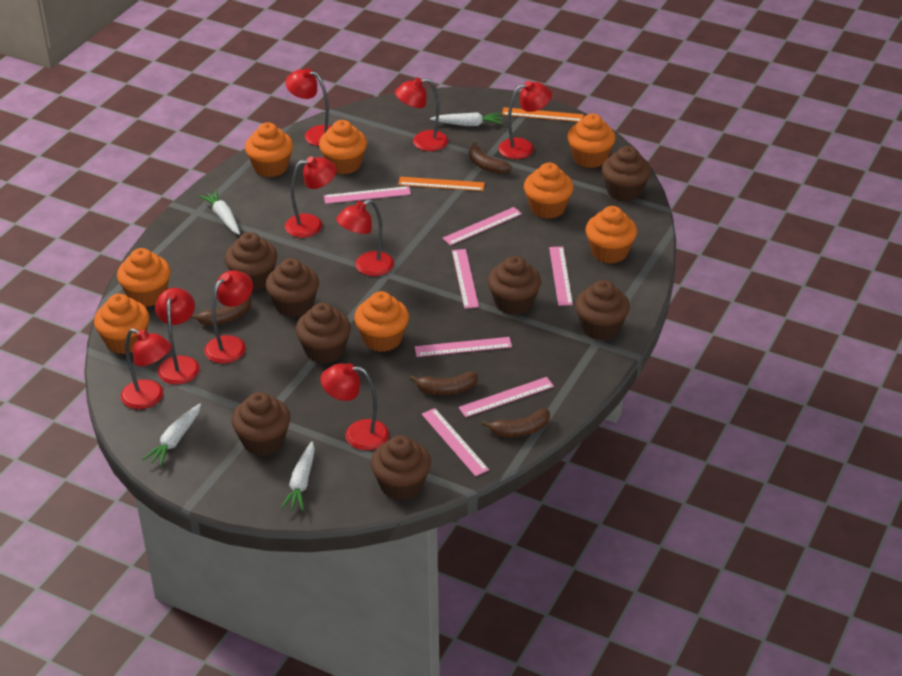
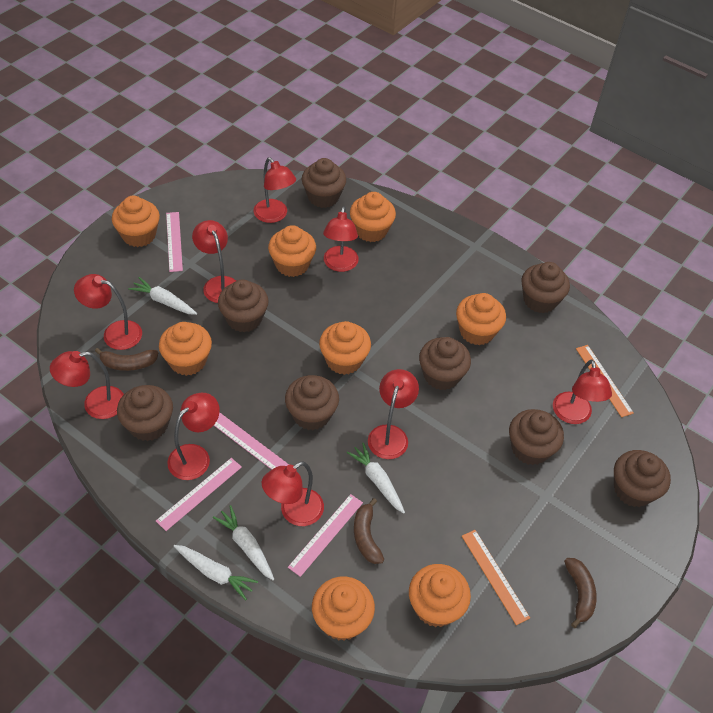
brown banana: 4 -> 3
pink ruler: 7 -> 4

